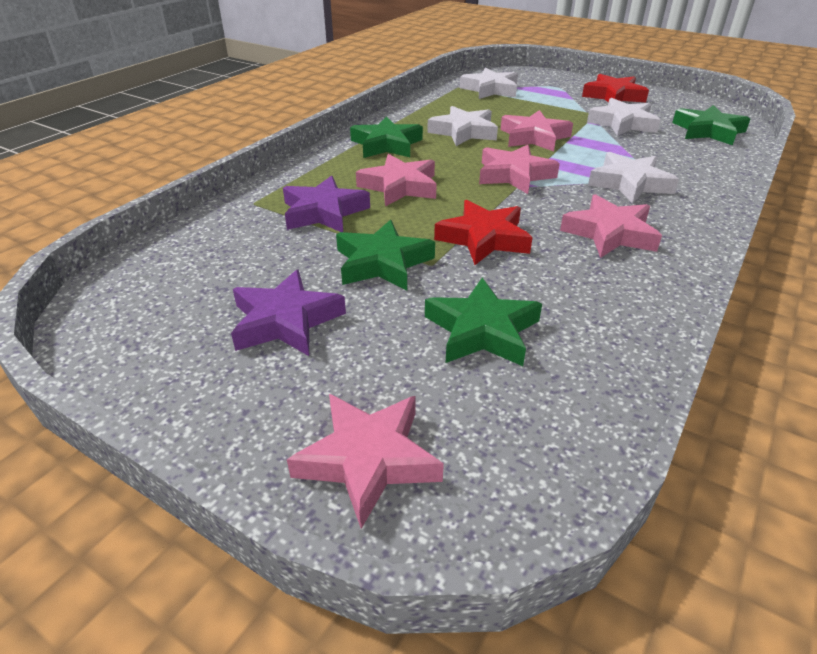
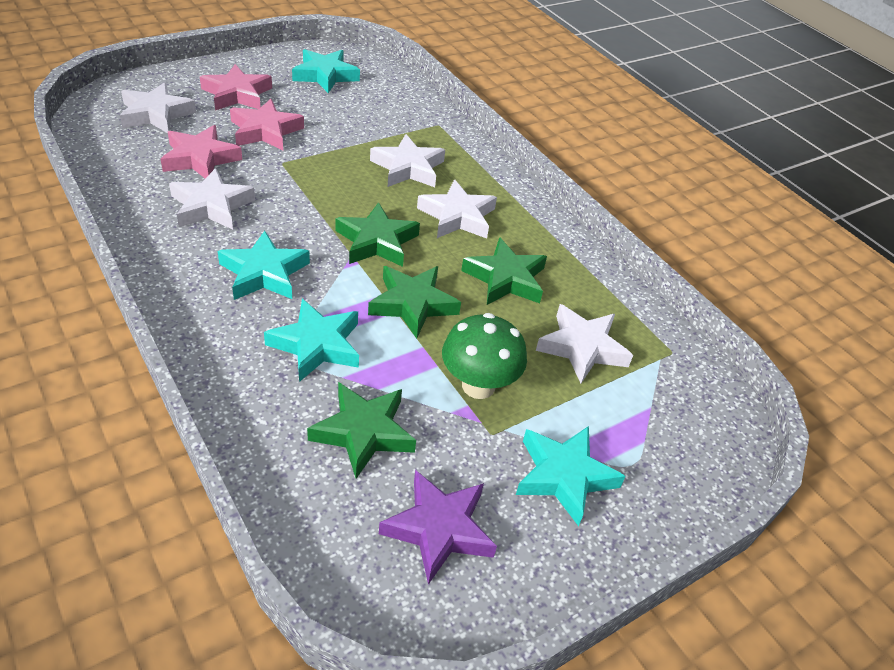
green mushroom: 0 -> 1
pink star: 5 -> 3
purple star: 2 -> 1
red star: 2 -> 0
turquoise star: 0 -> 4
white star: 4 -> 5

